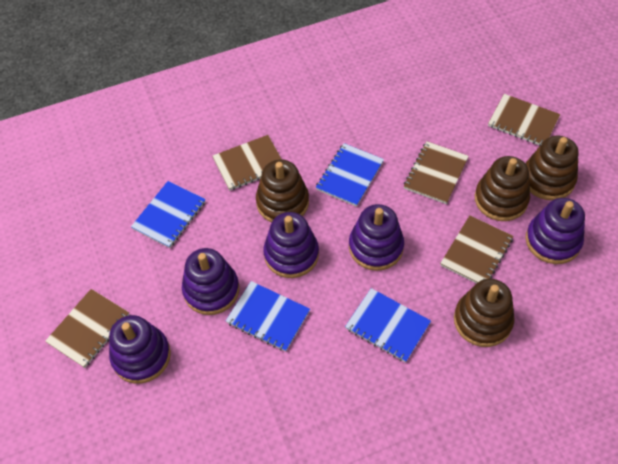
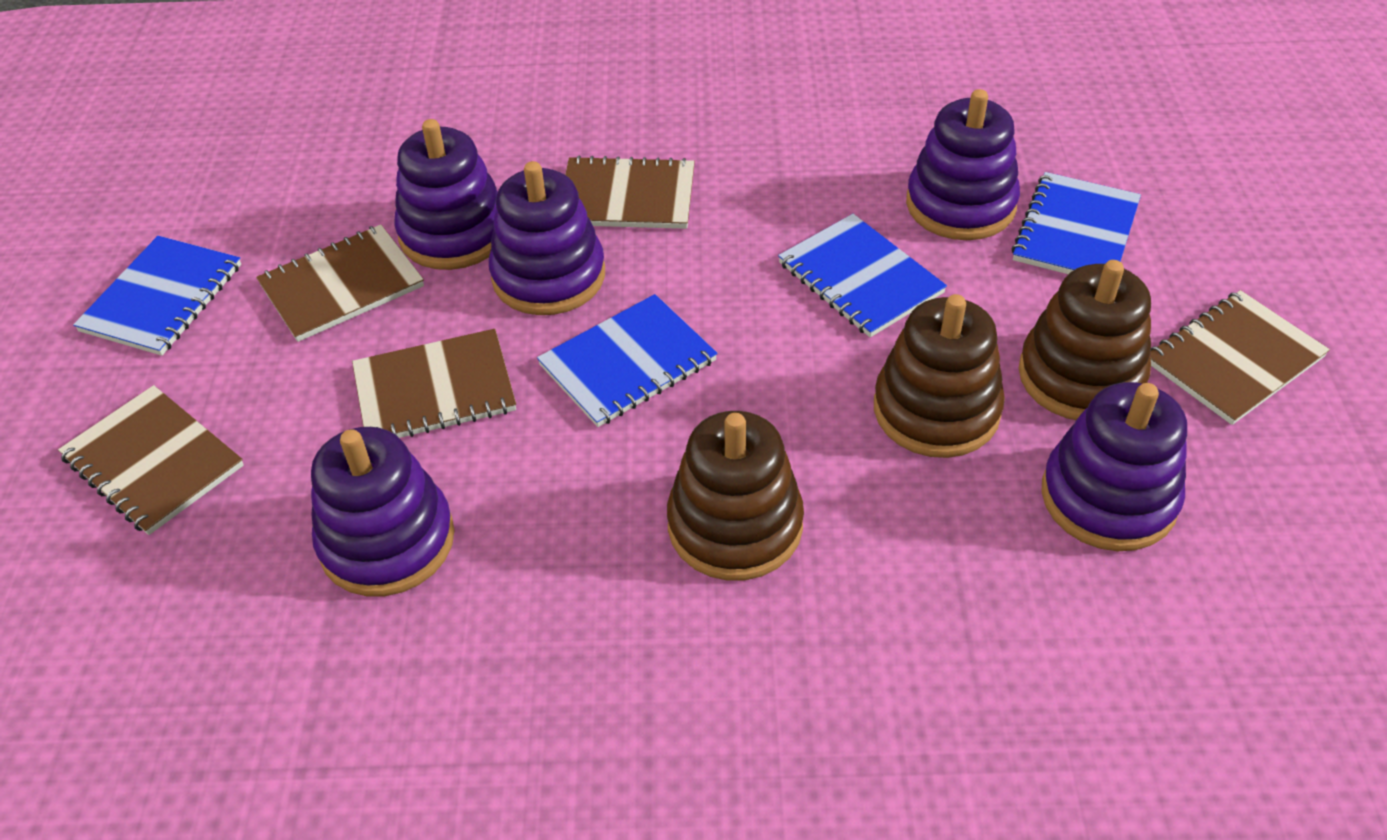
brown stacking toy: 4 -> 3

